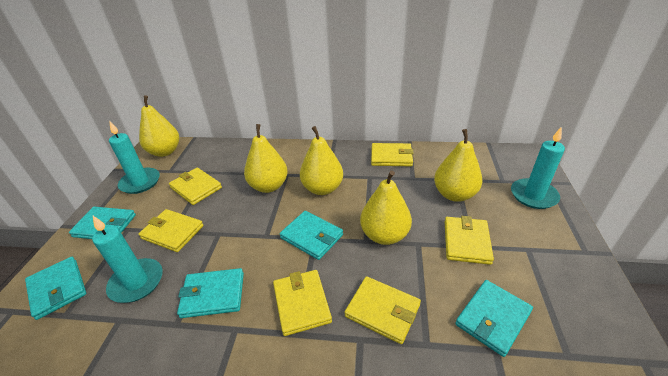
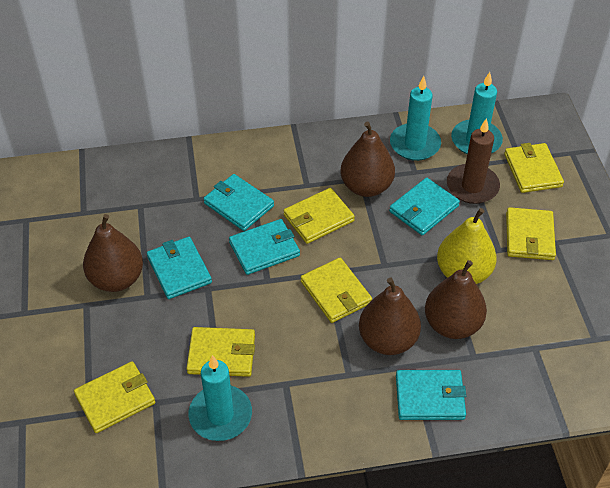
brown candle: 0 -> 1
brown pear: 0 -> 4
yellow pear: 5 -> 1

